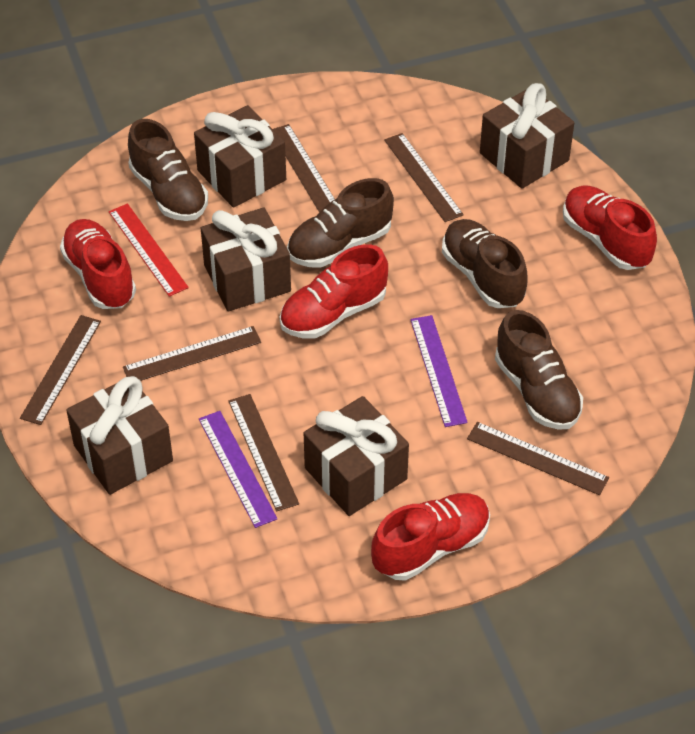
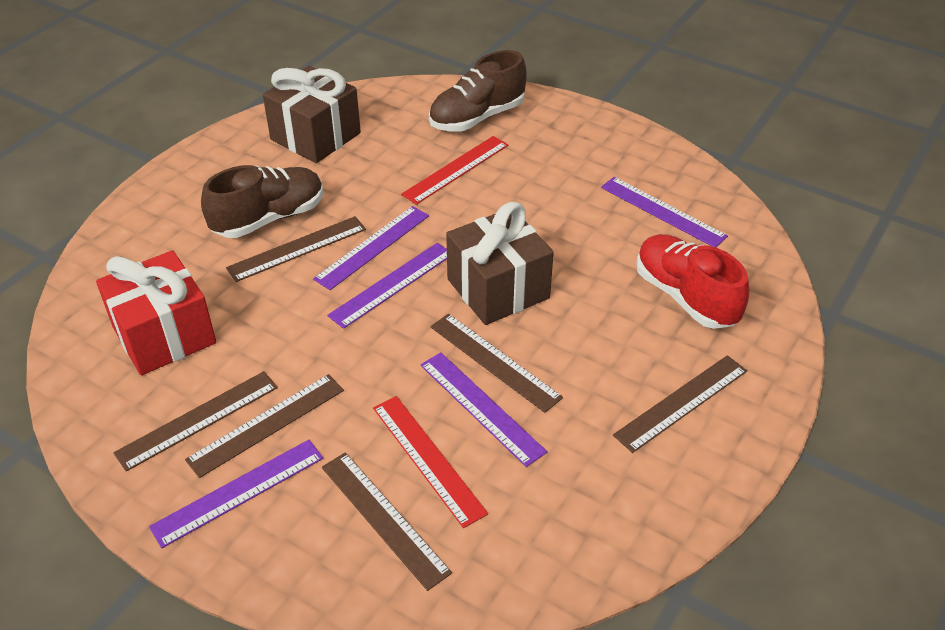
brown gift: 5 -> 2
brown shoe: 4 -> 2
purple ruler: 2 -> 5
red gift: 0 -> 1
red ruler: 1 -> 2
red shoe: 4 -> 1

